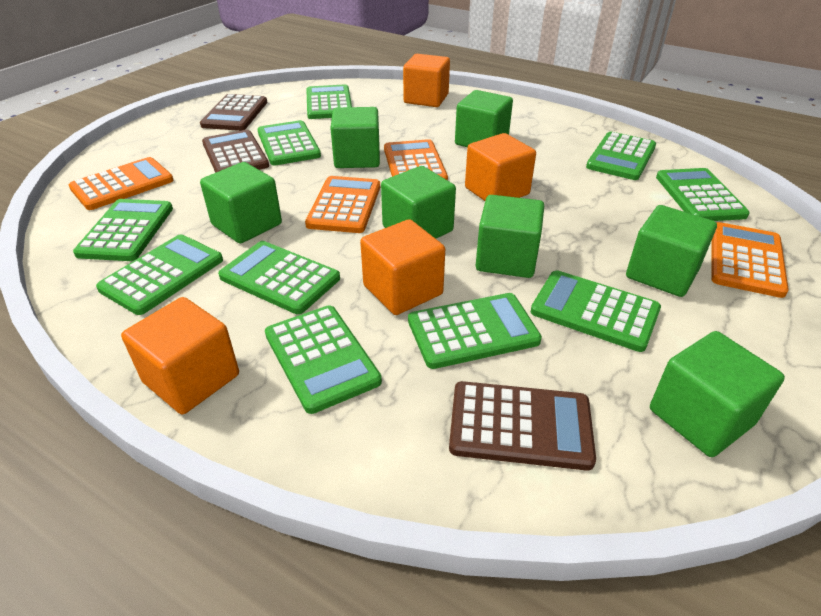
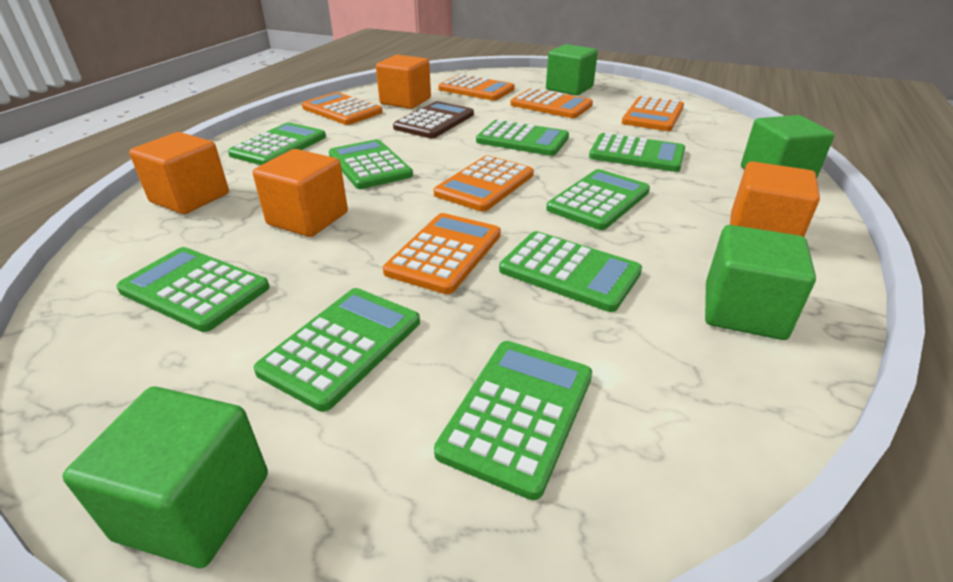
brown calculator: 3 -> 1
green calculator: 10 -> 9
green cube: 7 -> 4
orange calculator: 4 -> 6

